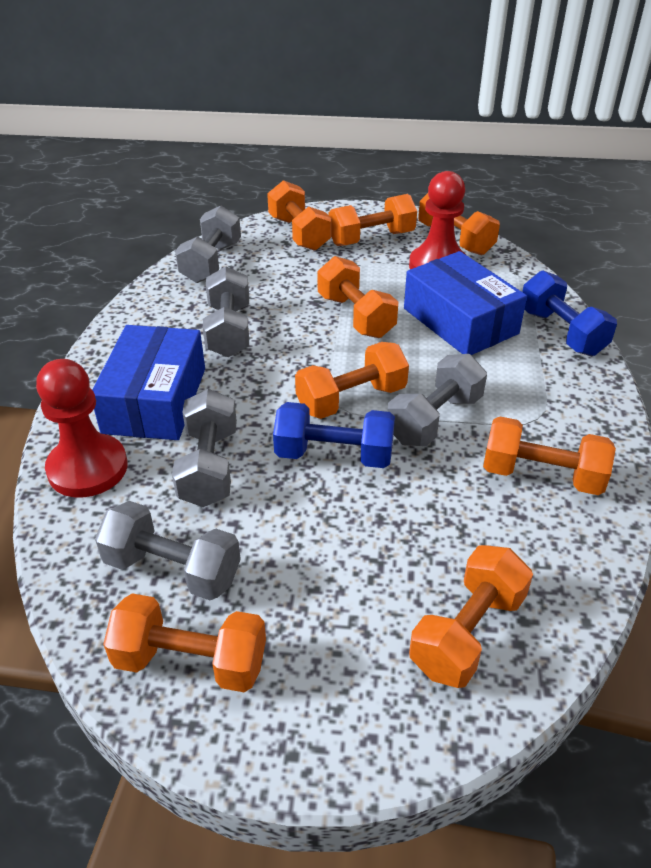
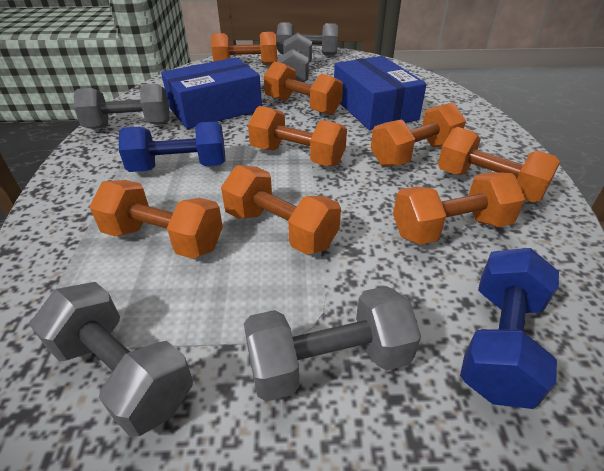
red pawn: 2 -> 0

